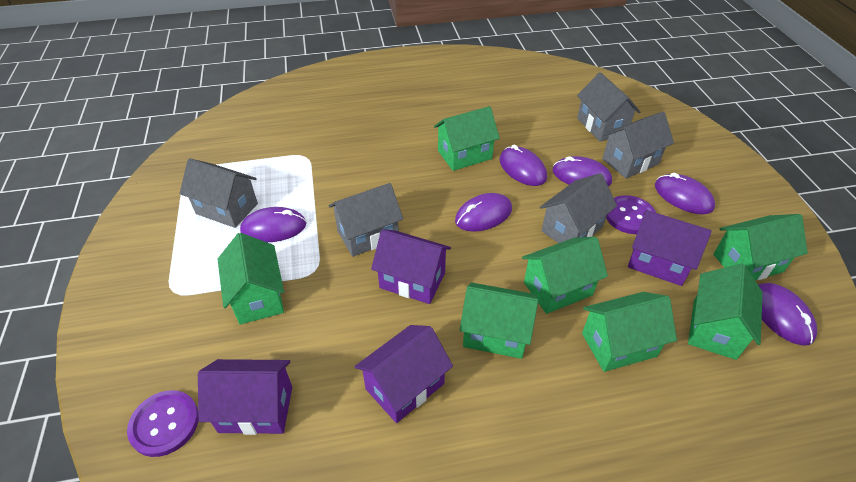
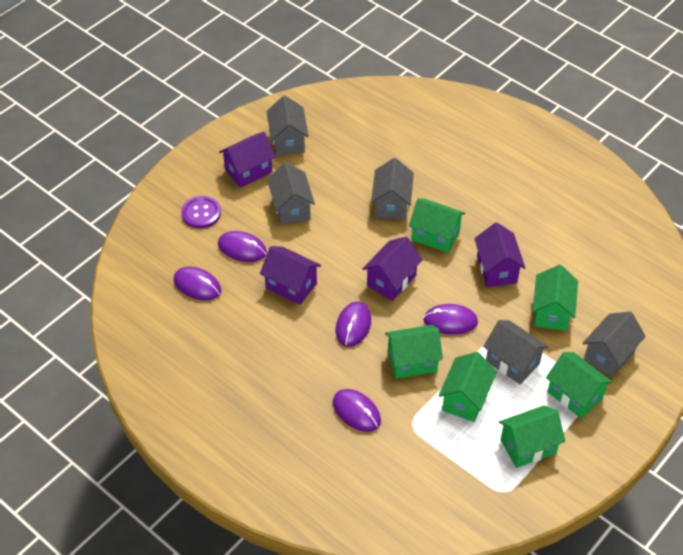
green house: 7 -> 6
purple button: 2 -> 1
purple mouse: 6 -> 5

